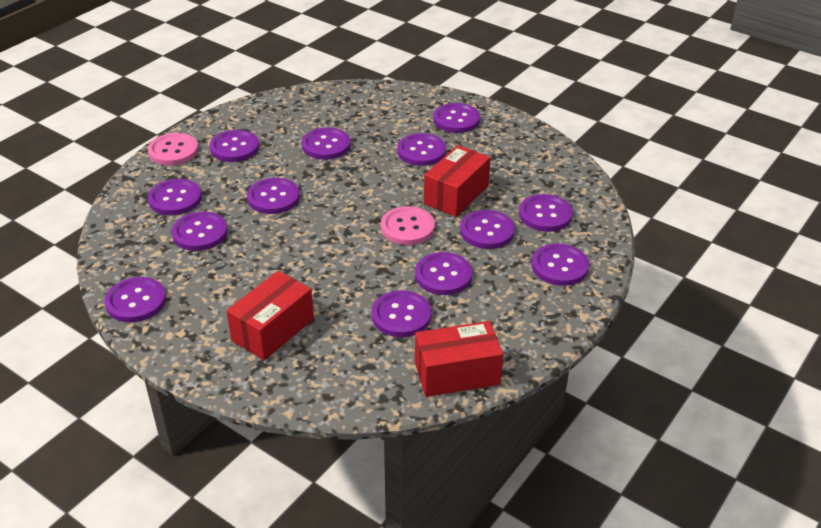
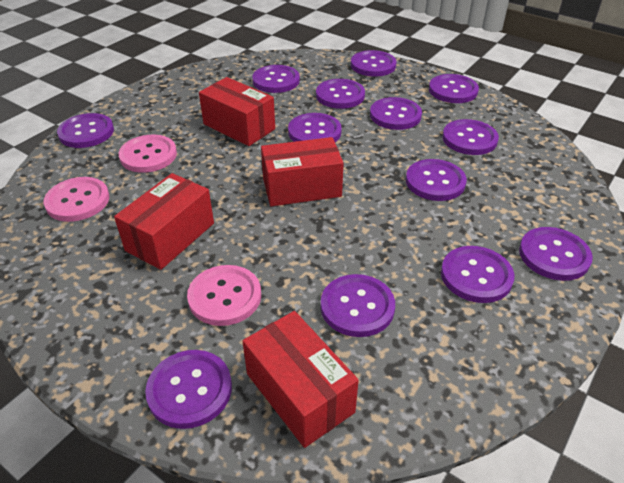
pink button: 2 -> 3
red box: 3 -> 4

